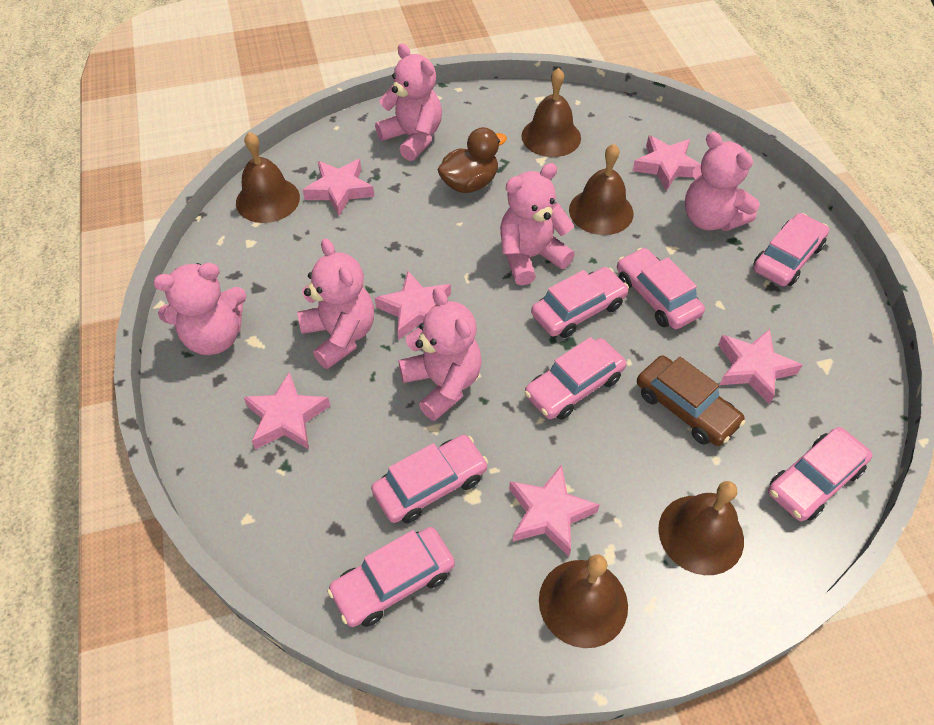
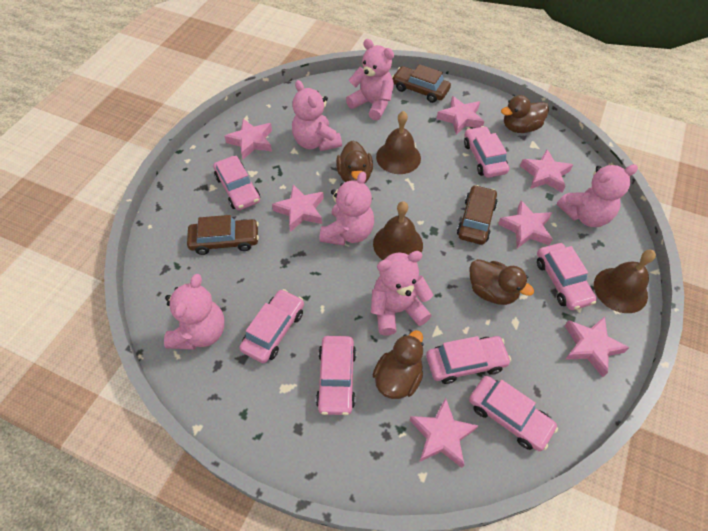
brown bell: 5 -> 3
brown car: 1 -> 3
brown duck: 1 -> 4
pink star: 6 -> 7

